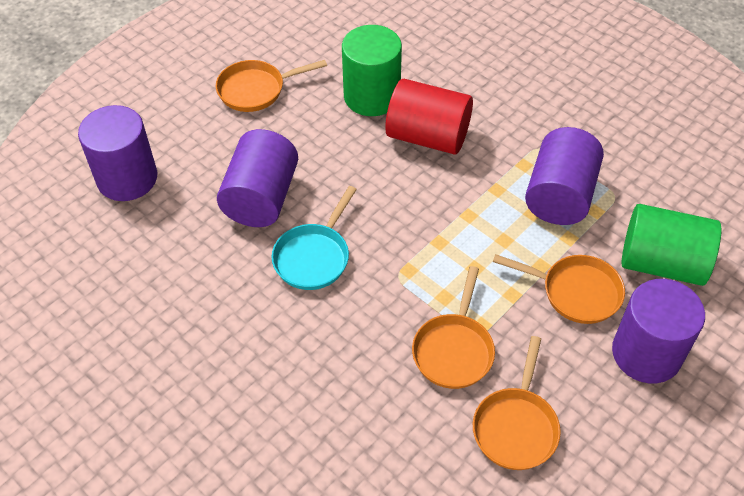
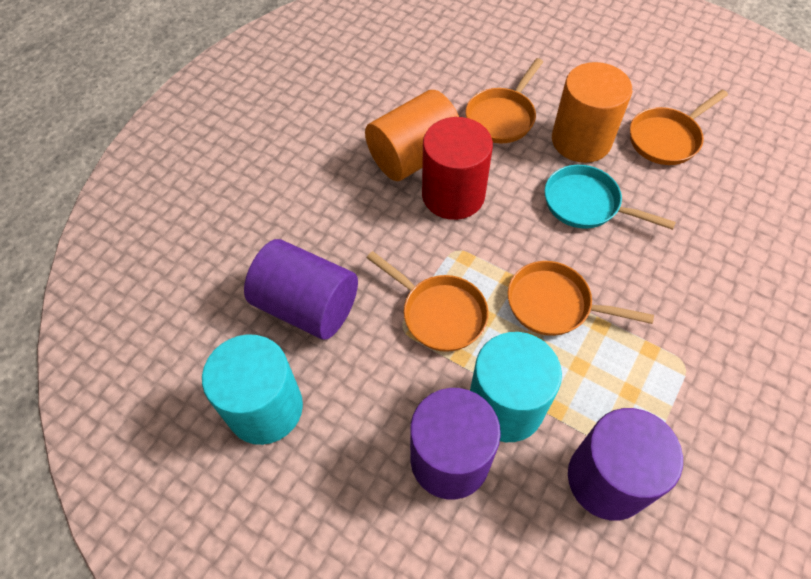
green cylinder: 2 -> 0
orange cylinder: 0 -> 2
purple cylinder: 4 -> 3
turquoise cylinder: 0 -> 2

